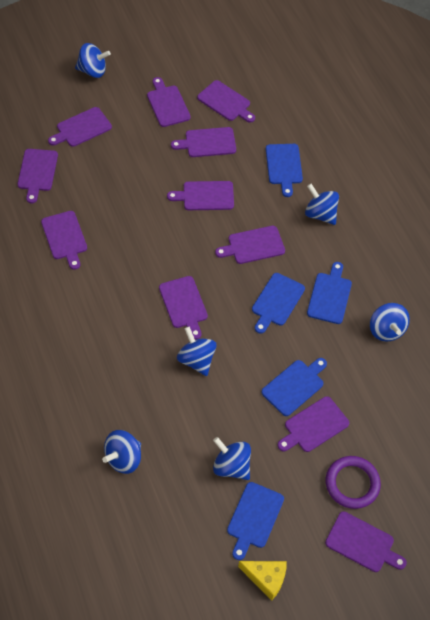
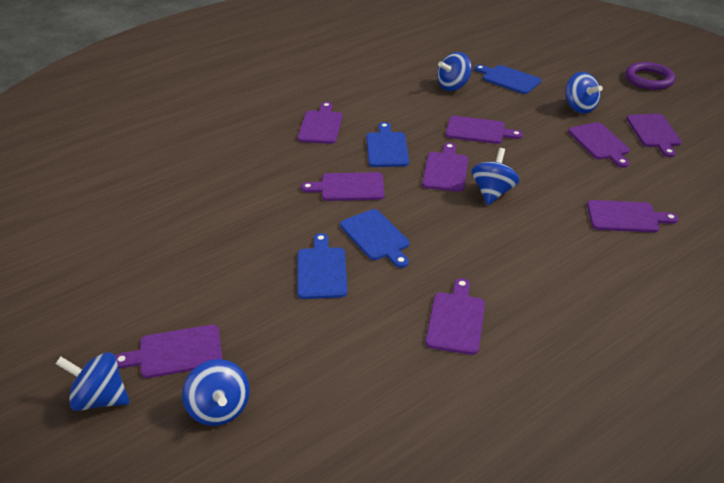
blue cutting board: 5 -> 4
blue spinning top: 6 -> 5
purple cutting board: 11 -> 9
yellow cheese: 1 -> 0

